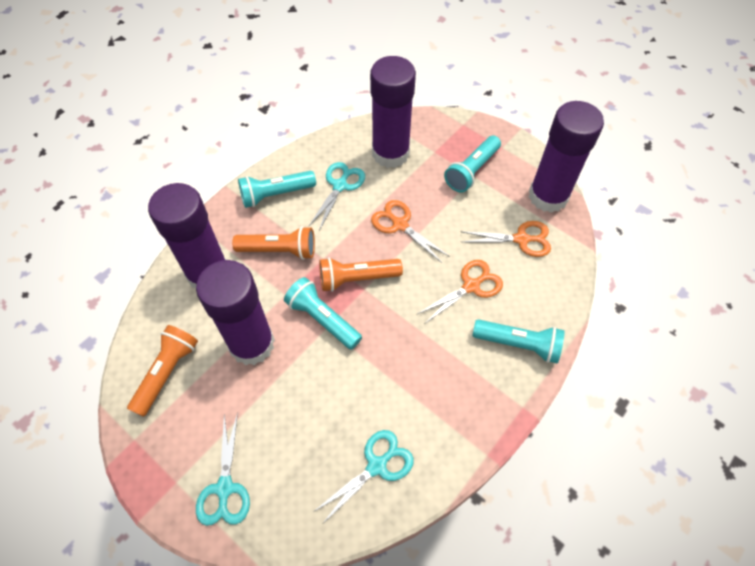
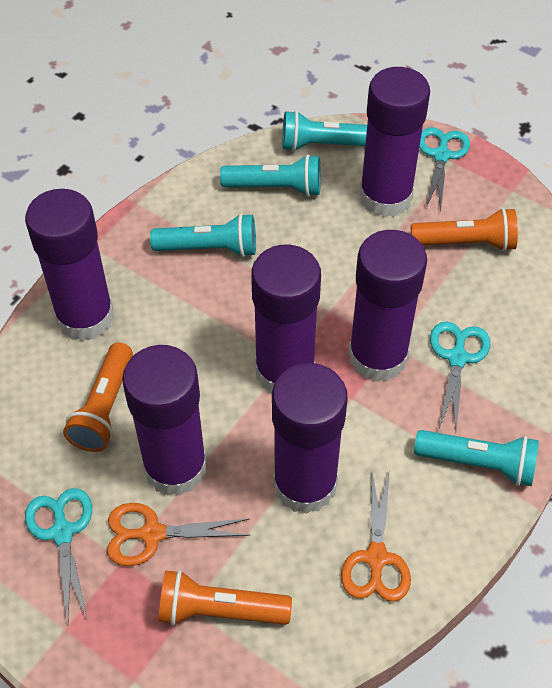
orange scissors: 3 -> 2
purple glue stick: 4 -> 6

